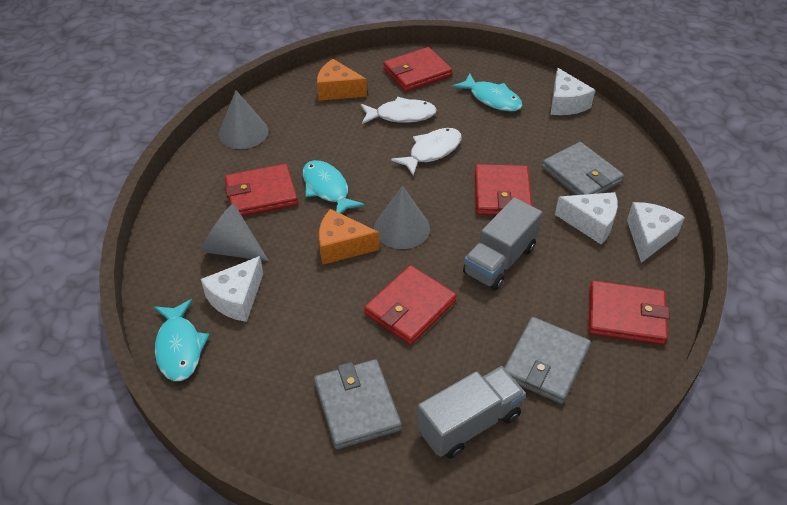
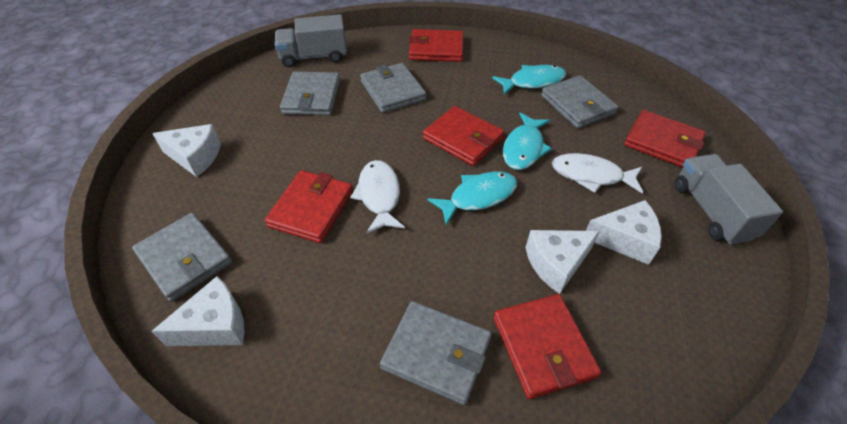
grey cone: 3 -> 0
grey wallet: 3 -> 5
orange cheese: 2 -> 0

